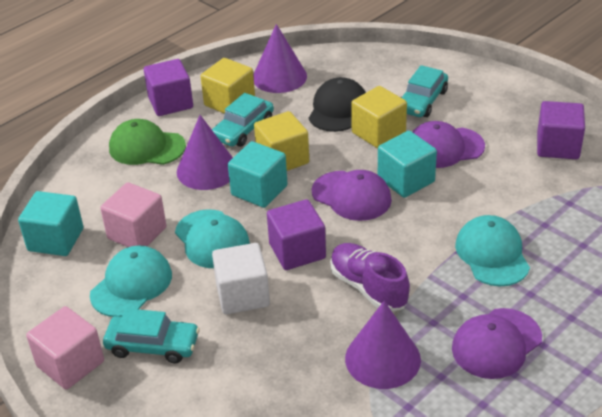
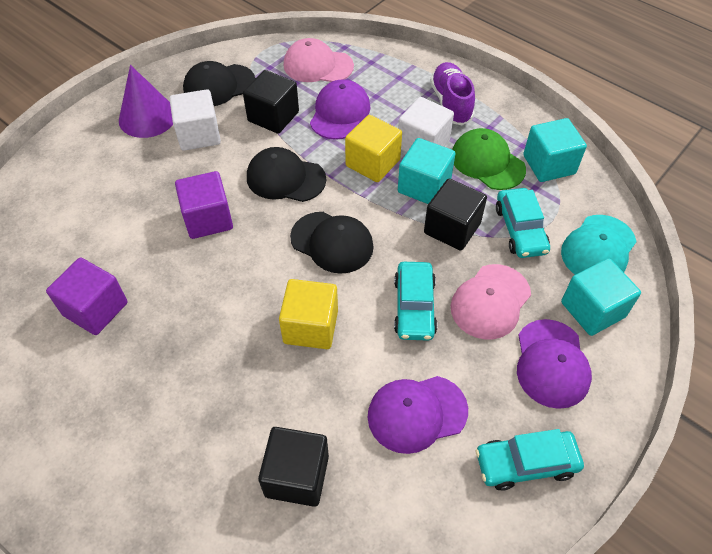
black cap: 1 -> 3
black cube: 0 -> 3
pink cap: 0 -> 2
pink cube: 2 -> 0
purple cone: 3 -> 1
purple cube: 3 -> 2
turquoise cap: 3 -> 1
white cube: 1 -> 2
yellow cube: 3 -> 2

